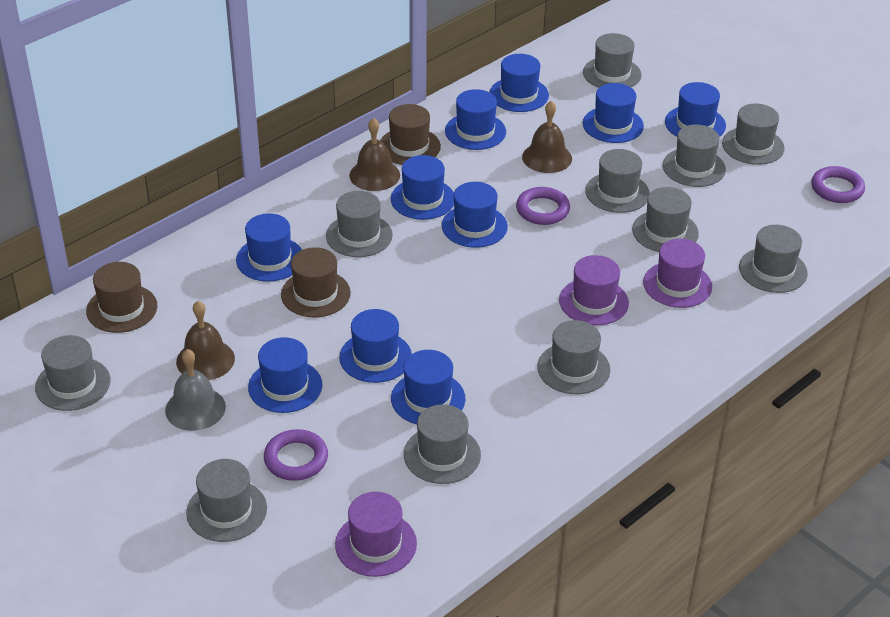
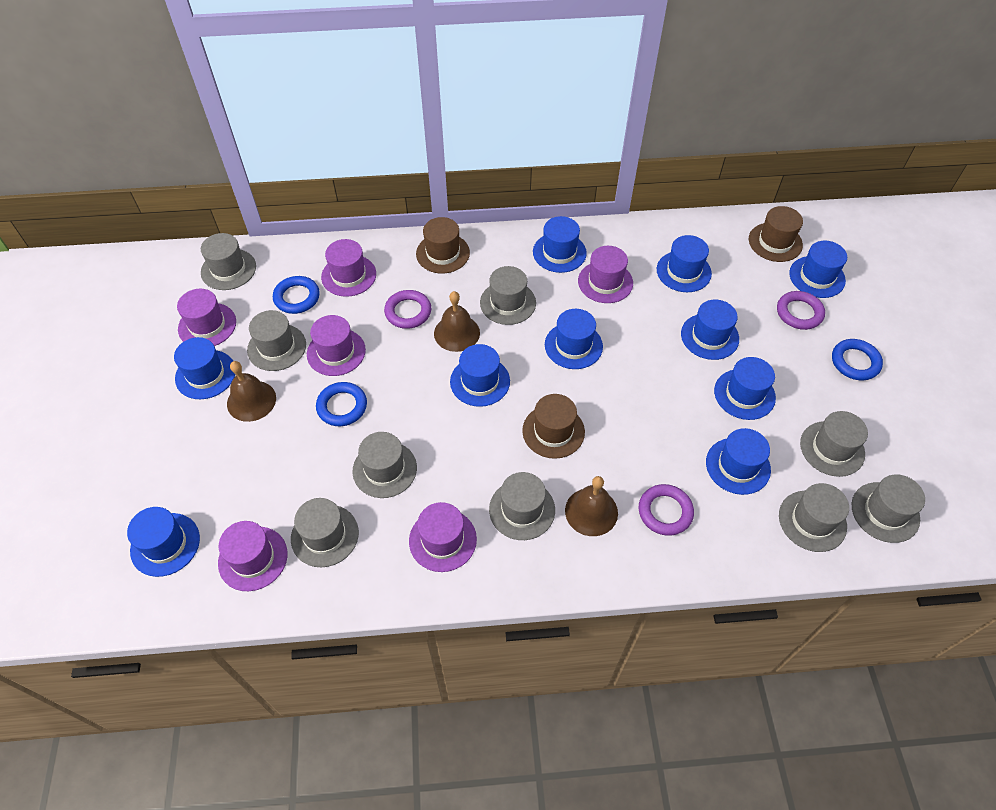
blue ring: 0 -> 3
grey bell: 1 -> 0
grey hat: 11 -> 9
purple hat: 3 -> 6

